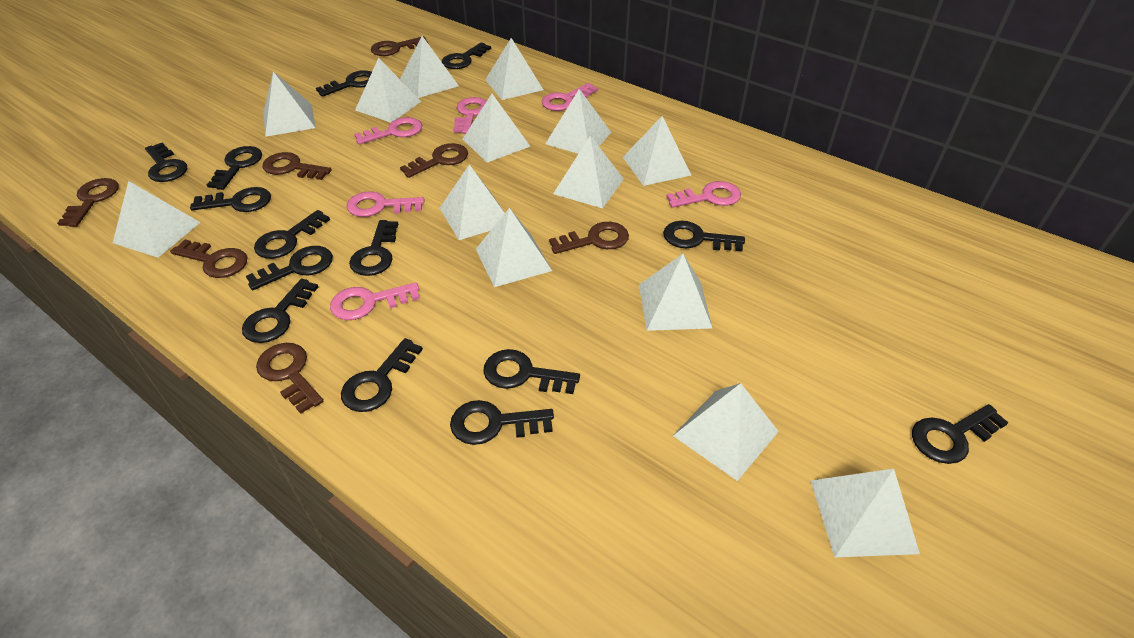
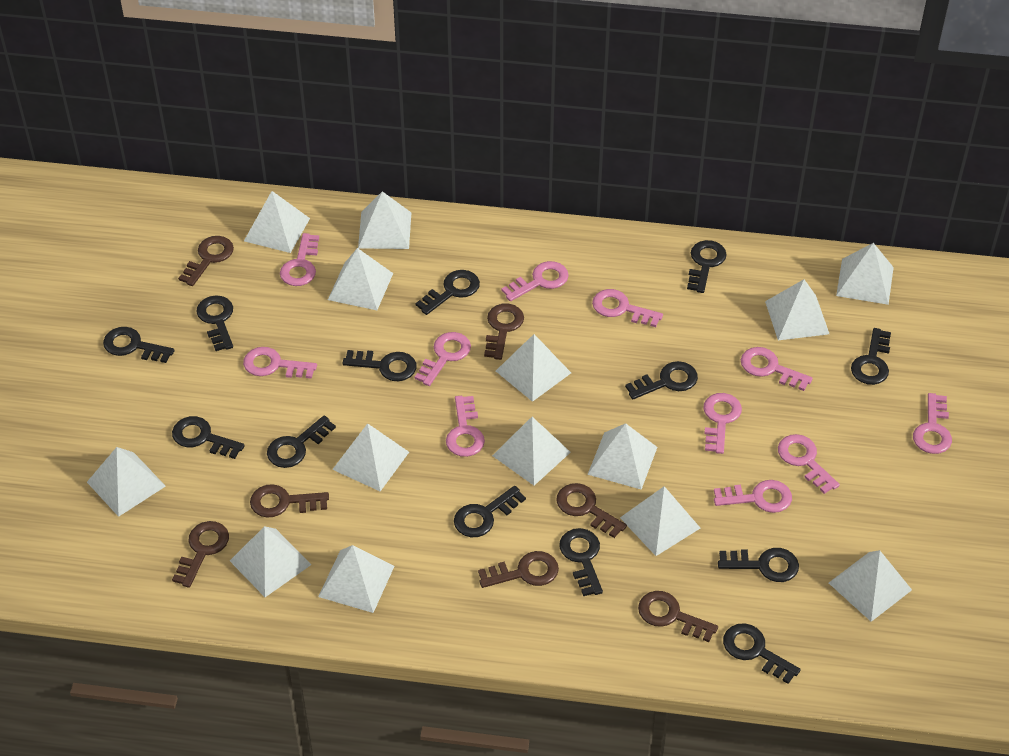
black key: 14 -> 13
pink key: 6 -> 11

